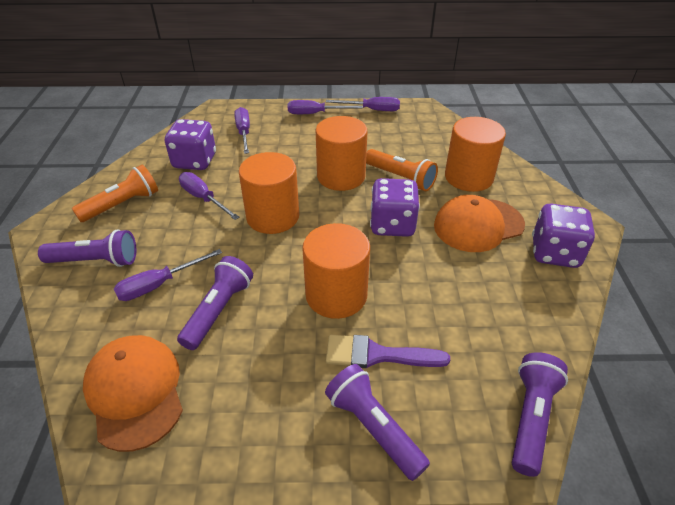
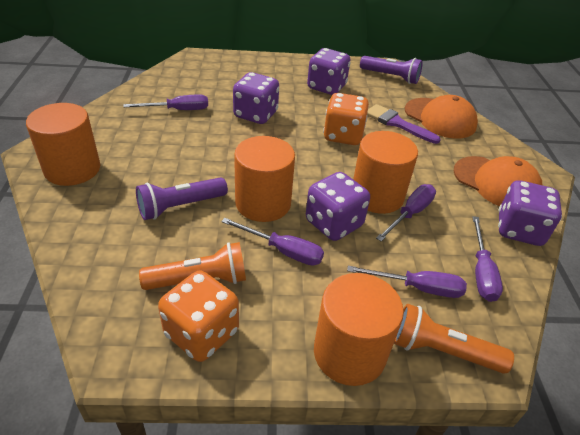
orange dice: 0 -> 2
purple dice: 3 -> 4
purple flashlight: 4 -> 2

